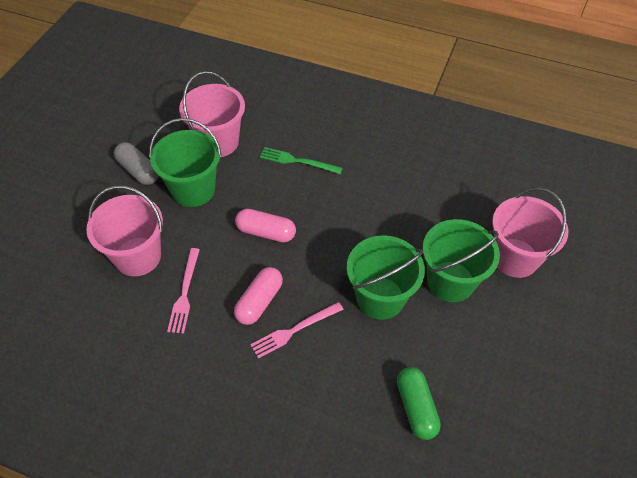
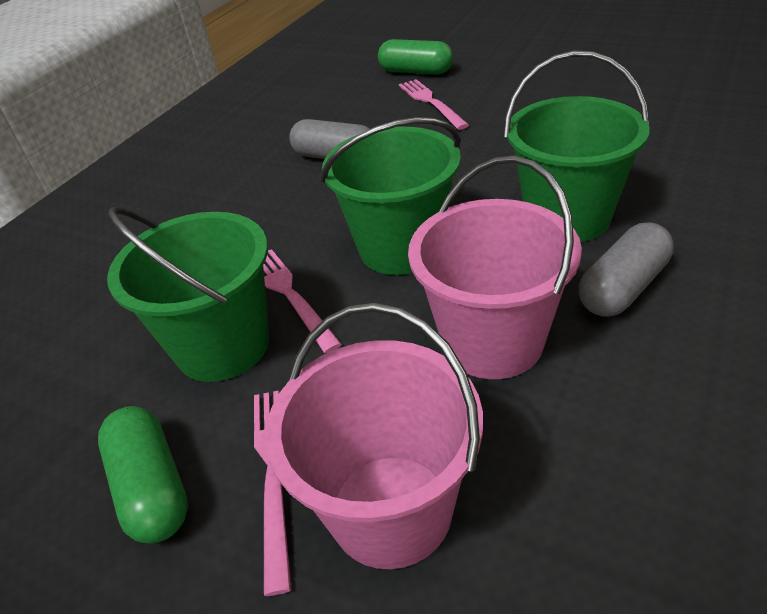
green capsule: 1 -> 2
green fork: 1 -> 0
grey capsule: 1 -> 2
pink bucket: 3 -> 2
pink capsule: 2 -> 0
pink fork: 2 -> 3

